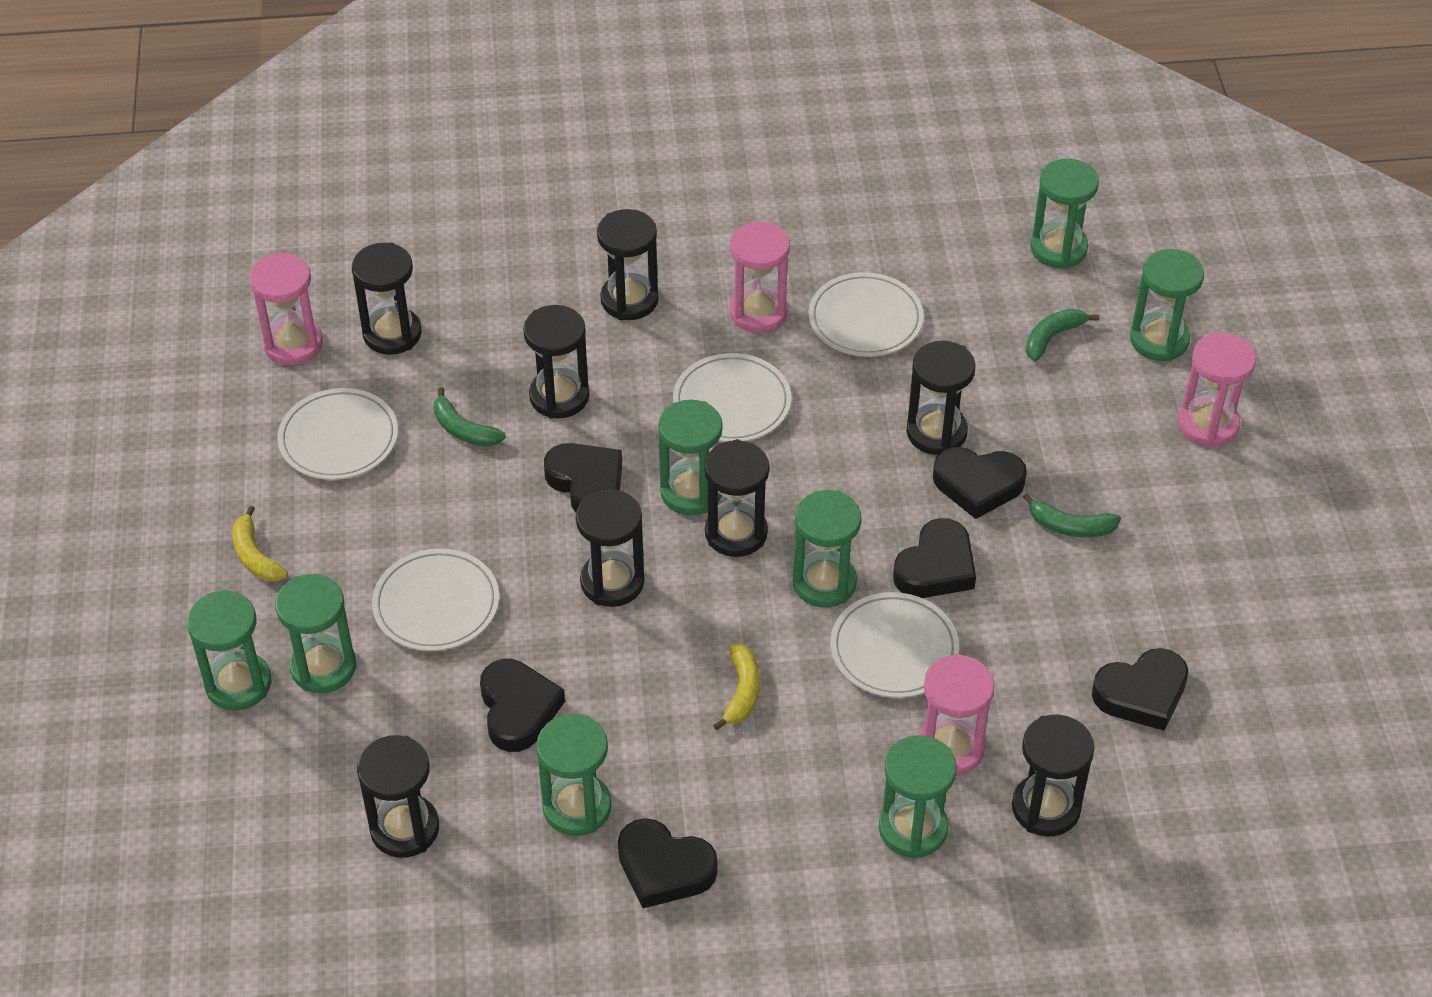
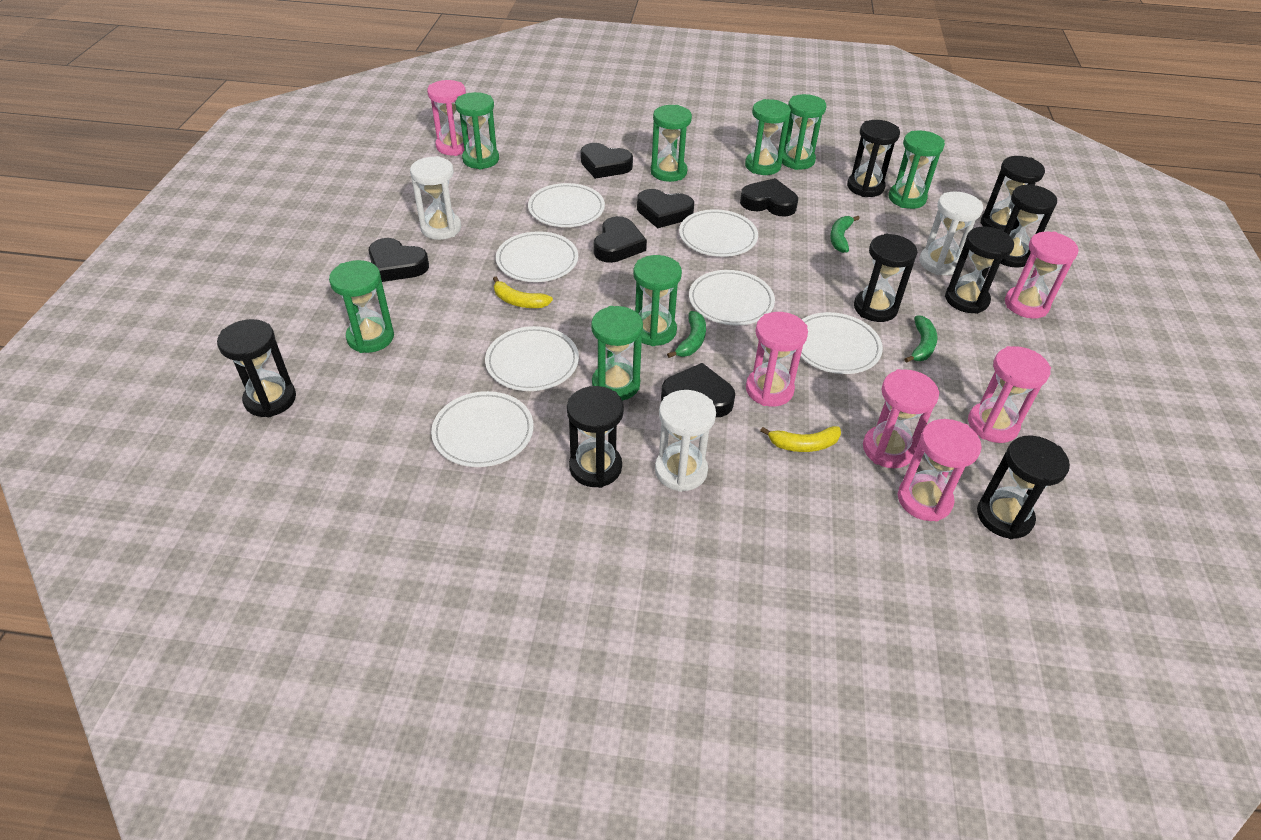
pink hourglass: 4 -> 6
white hourglass: 0 -> 3
white plate: 5 -> 7

